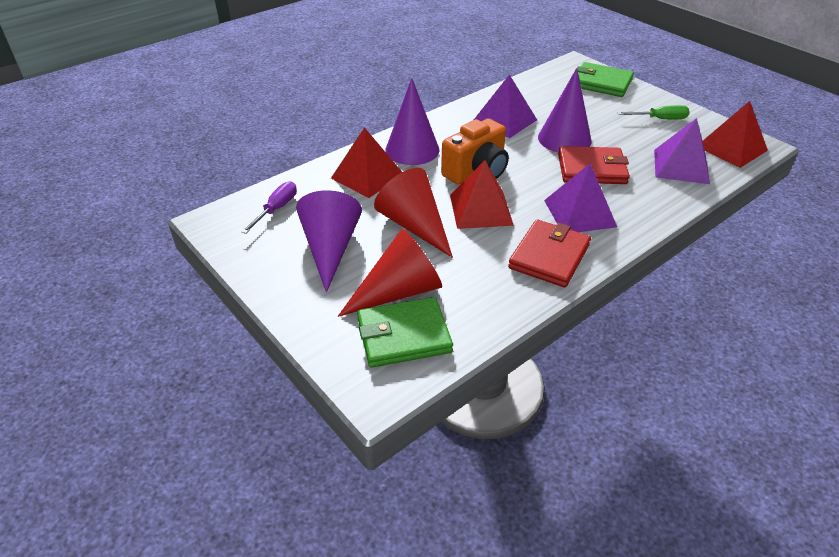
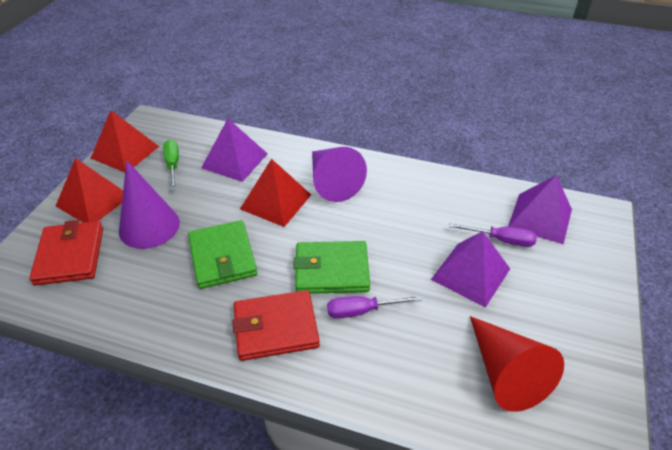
orange camera: 1 -> 0
purple cone: 3 -> 2
purple screwdriver: 1 -> 2
red cone: 2 -> 1

